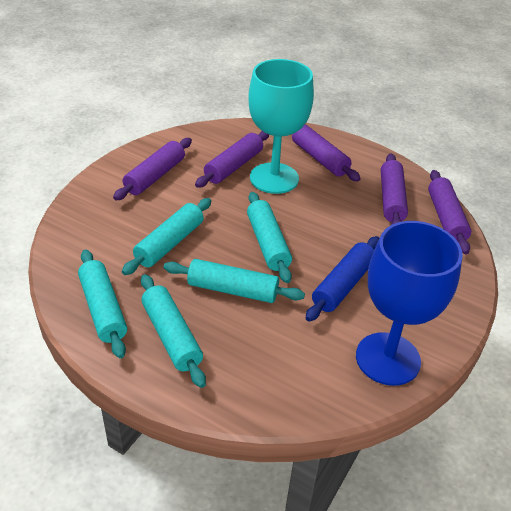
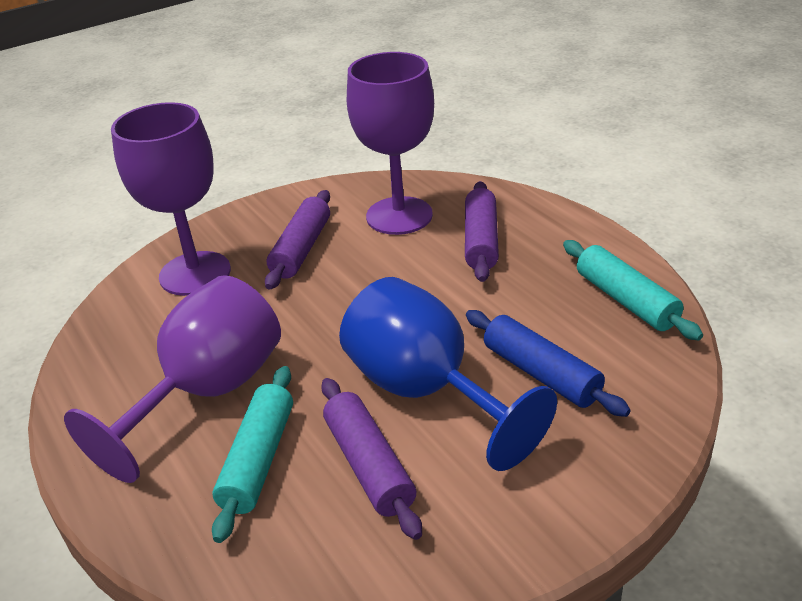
purple goblet: 0 -> 3
purple rolling pin: 5 -> 3
turquoise goblet: 1 -> 0
turquoise rolling pin: 5 -> 2

